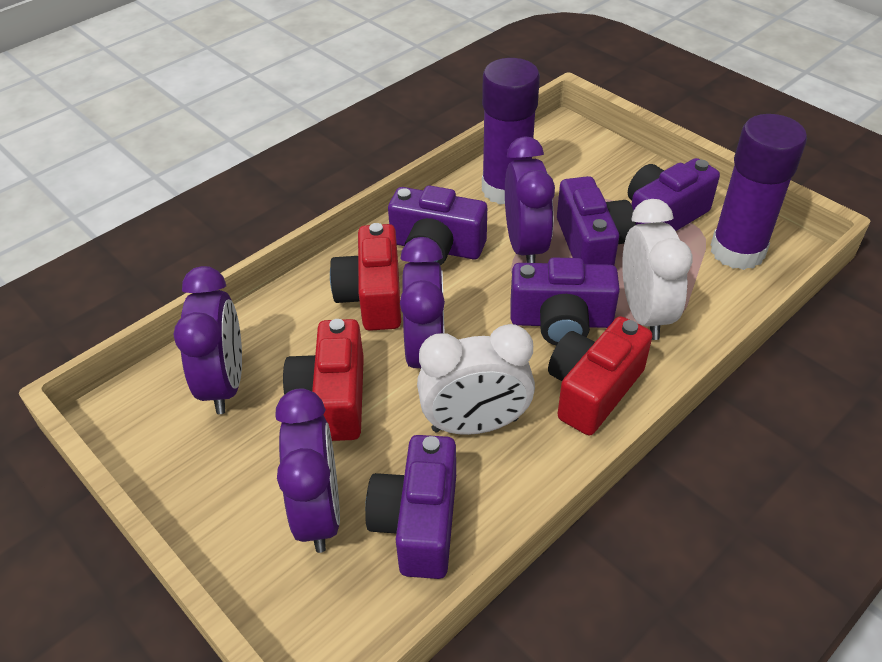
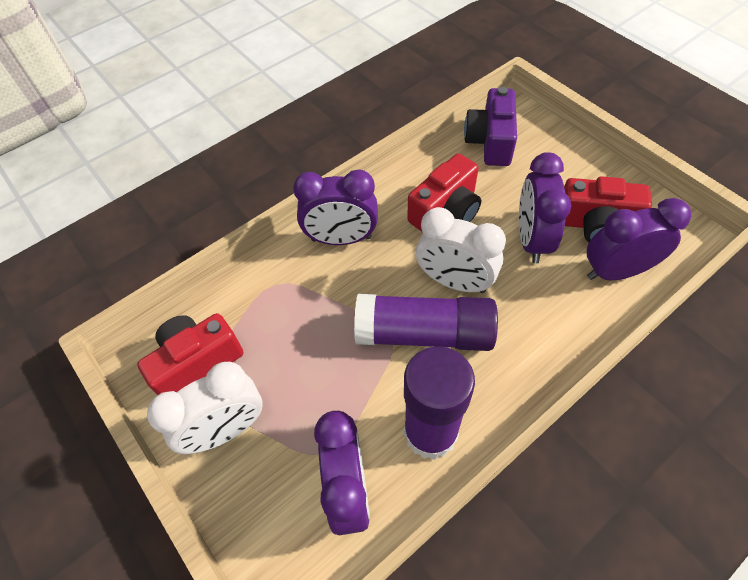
purple camera: 5 -> 1

